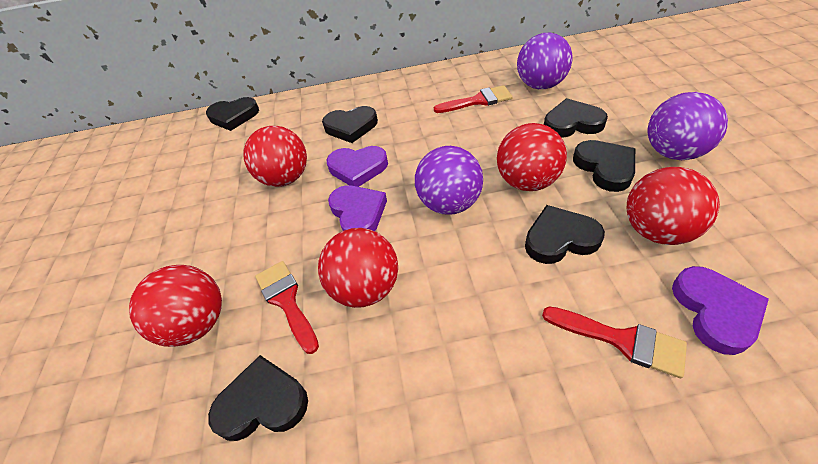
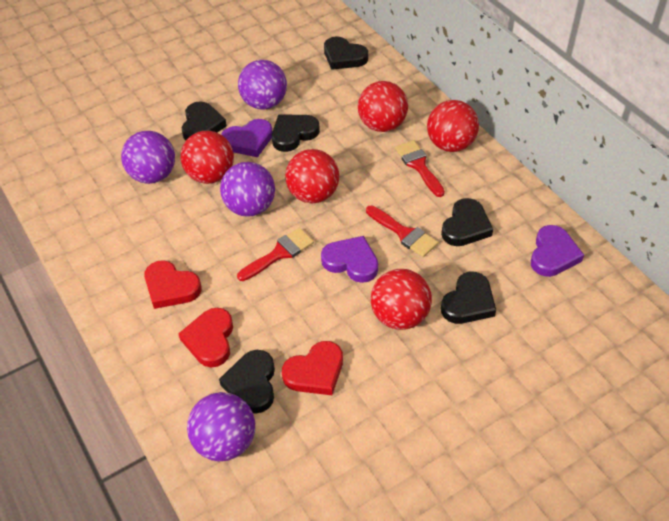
purple ball: 3 -> 4
red heart: 0 -> 3

